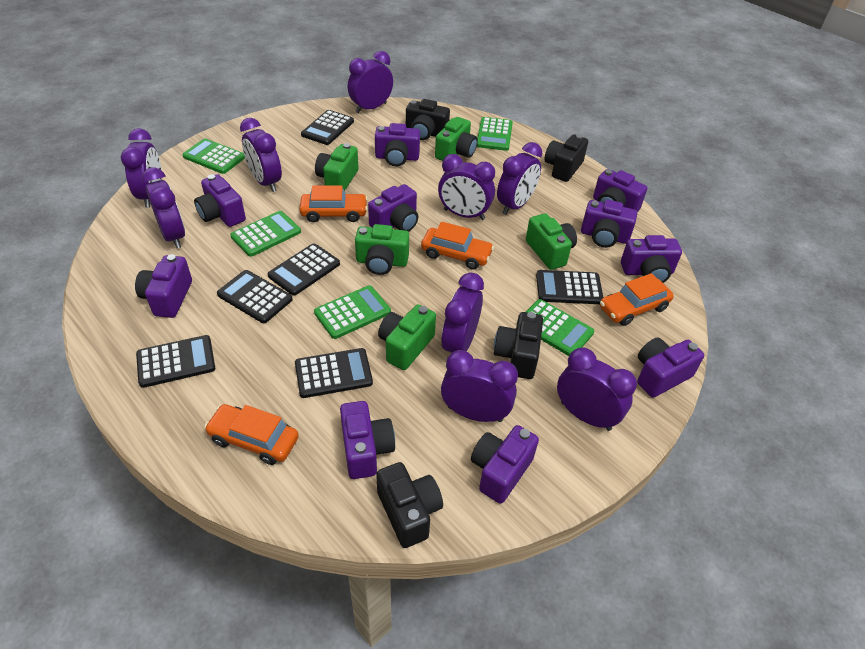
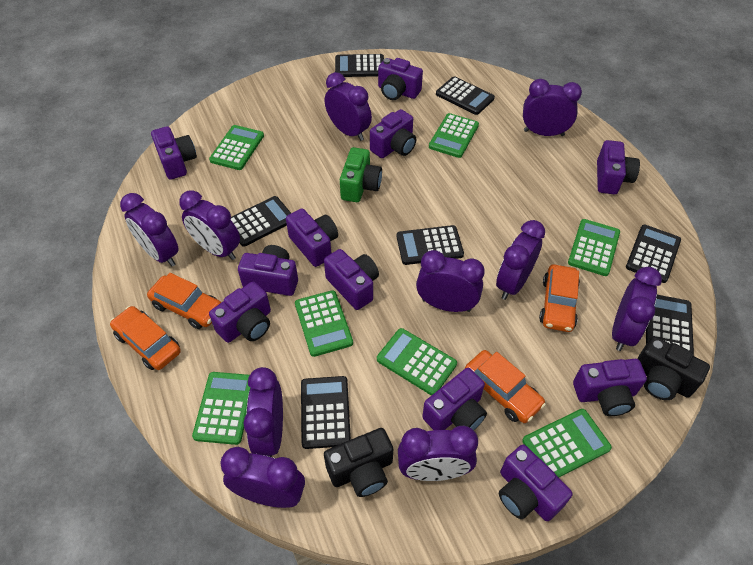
black calculator: 6 -> 7
black camera: 4 -> 2
green calculator: 5 -> 7
green camera: 5 -> 1
purple camera: 10 -> 11
purple clock: 9 -> 10

